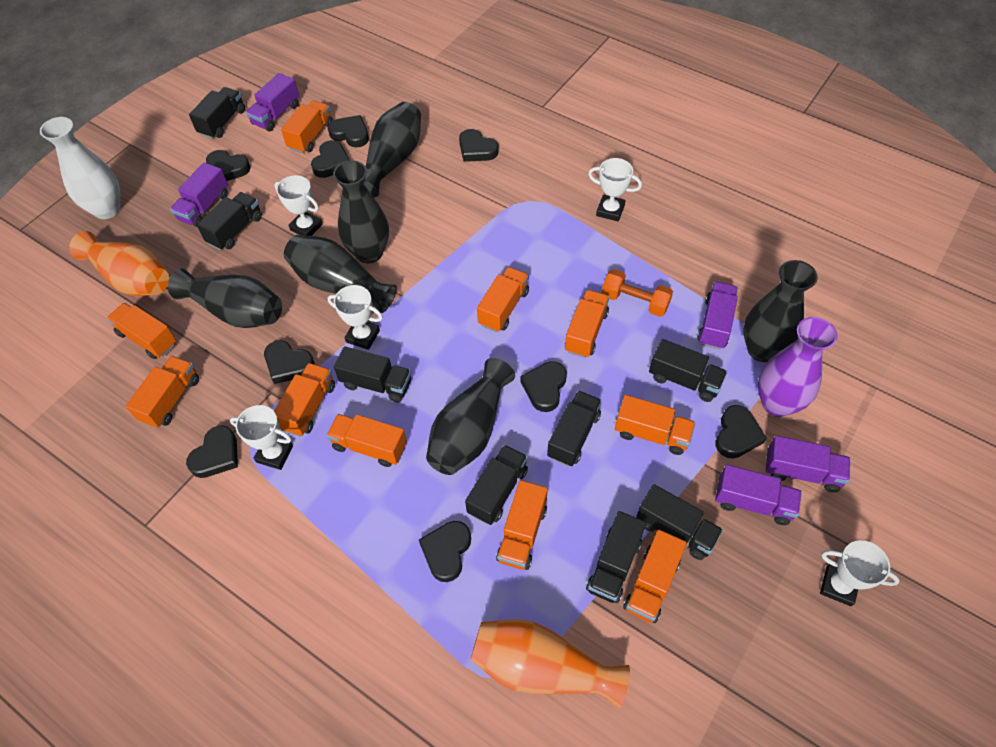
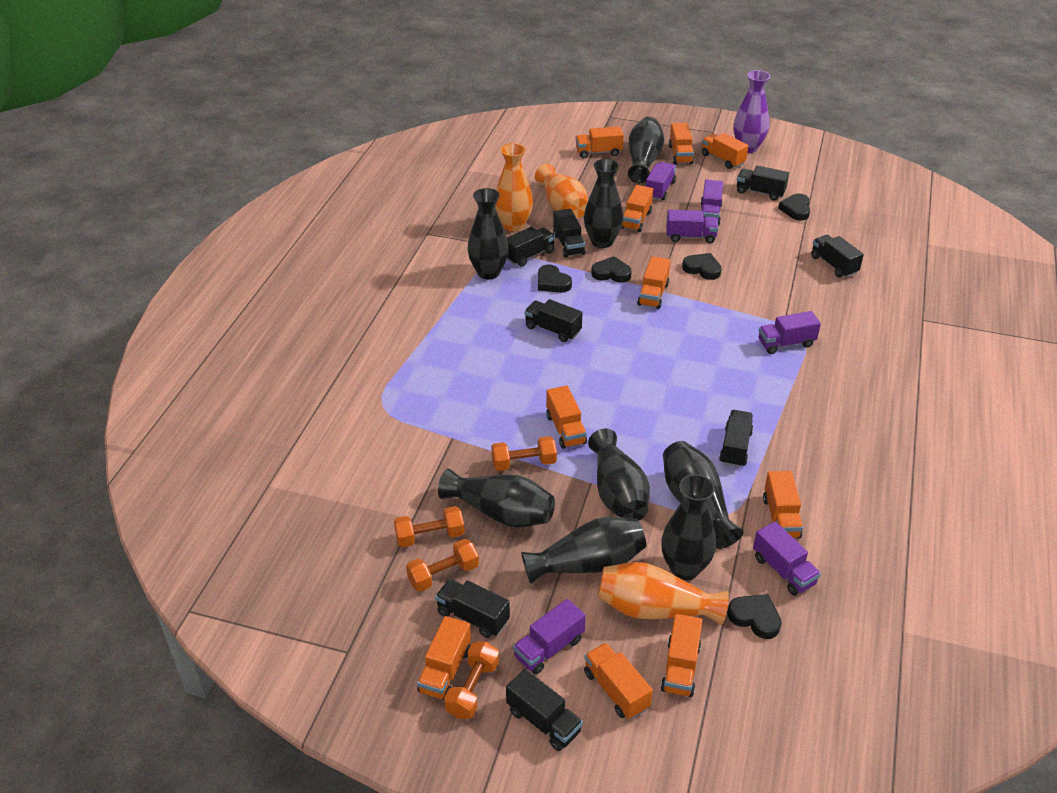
black heart: 9 -> 5
black vase: 6 -> 8
orange dumbbell: 1 -> 4
orange vase: 2 -> 3
purple truck: 5 -> 6
white trophy: 5 -> 0
white vase: 1 -> 0

